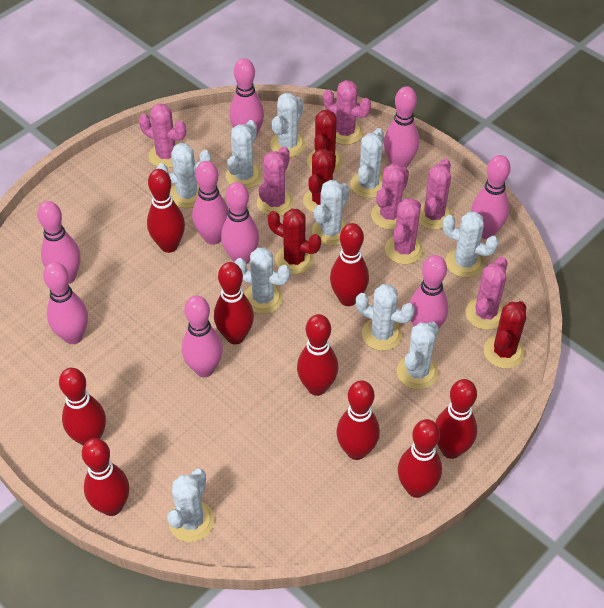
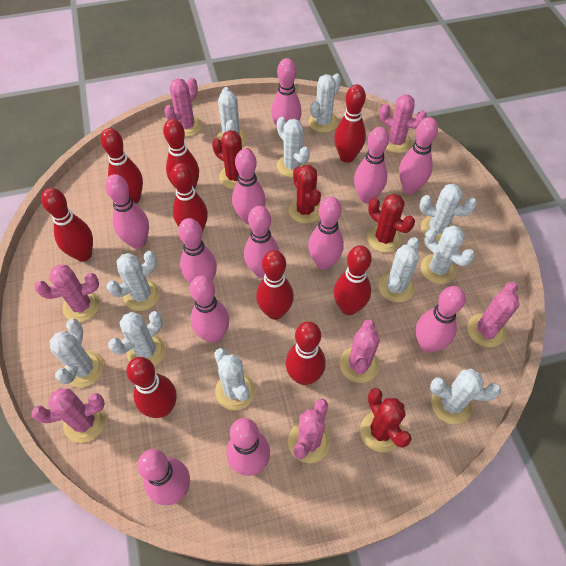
pink bowling pin: 9 -> 12
white cactus: 10 -> 11

